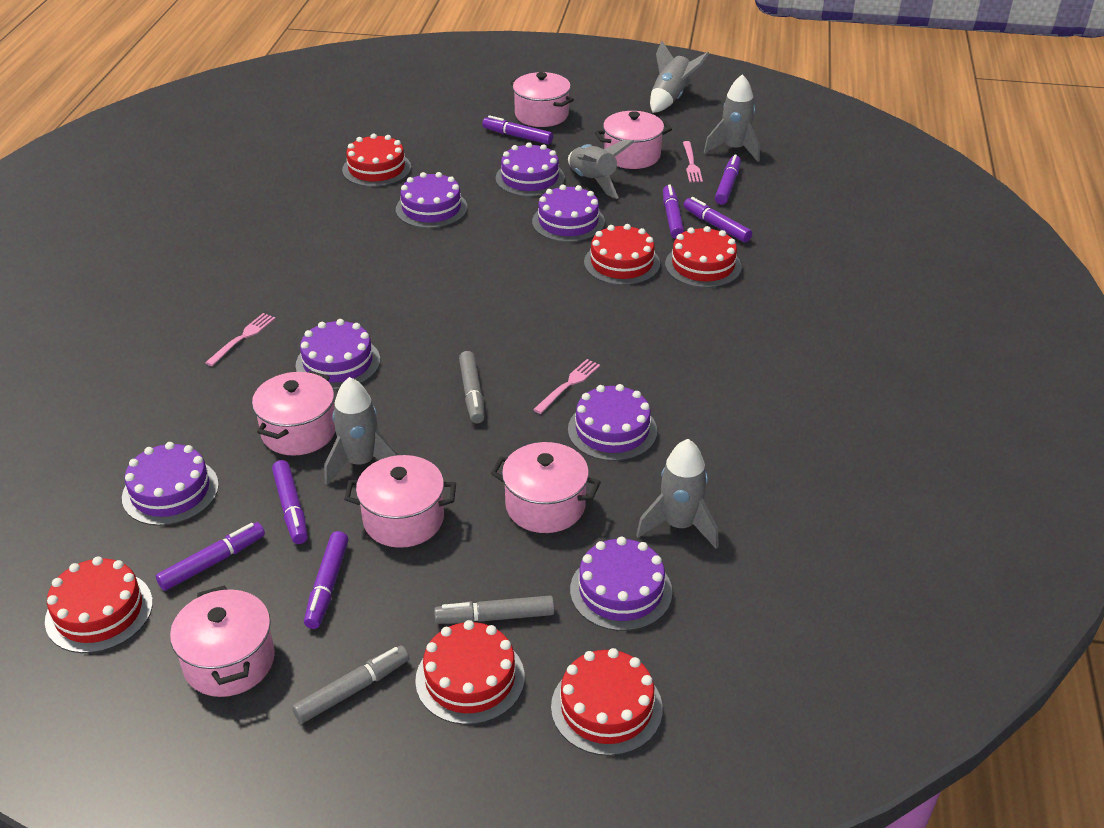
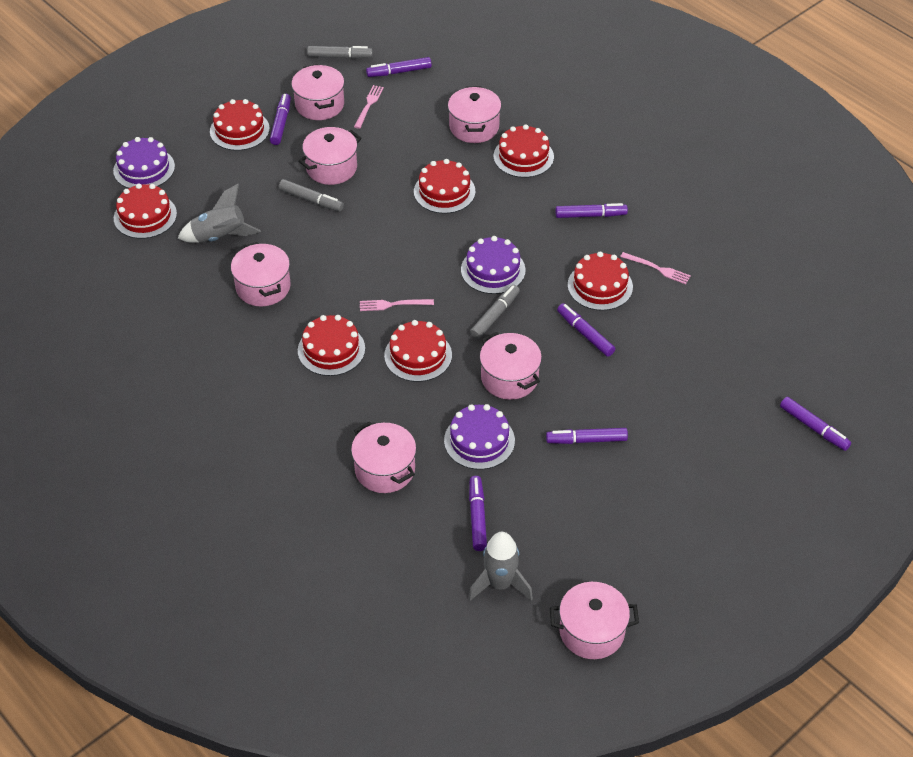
grey rocket: 5 -> 2
pink pot: 6 -> 7
purple cake: 7 -> 3
red cake: 6 -> 7

